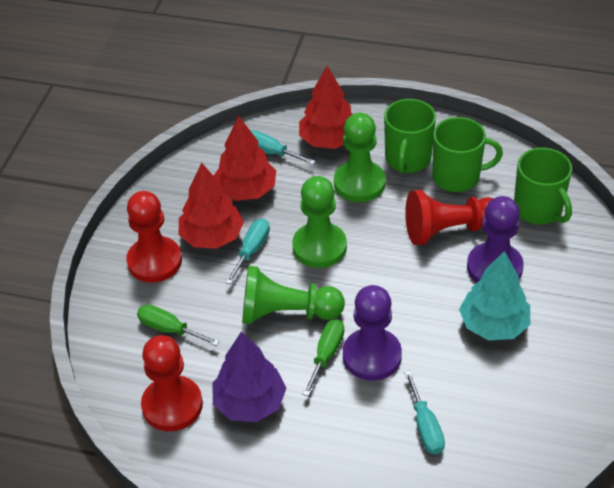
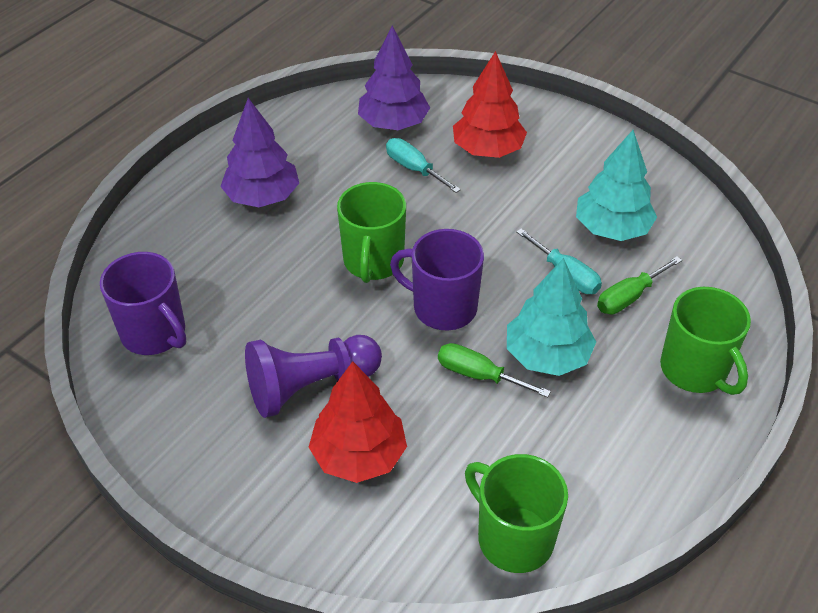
green pawn: 3 -> 0
purple mug: 0 -> 2
purple pawn: 2 -> 1
purple tree: 1 -> 2
red pawn: 3 -> 0
red tree: 3 -> 2
turquoise screwdriver: 3 -> 2
turquoise tree: 1 -> 2

